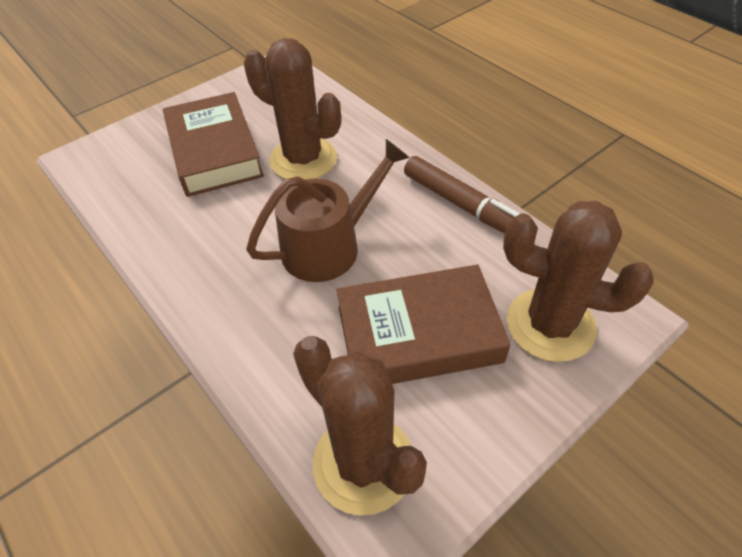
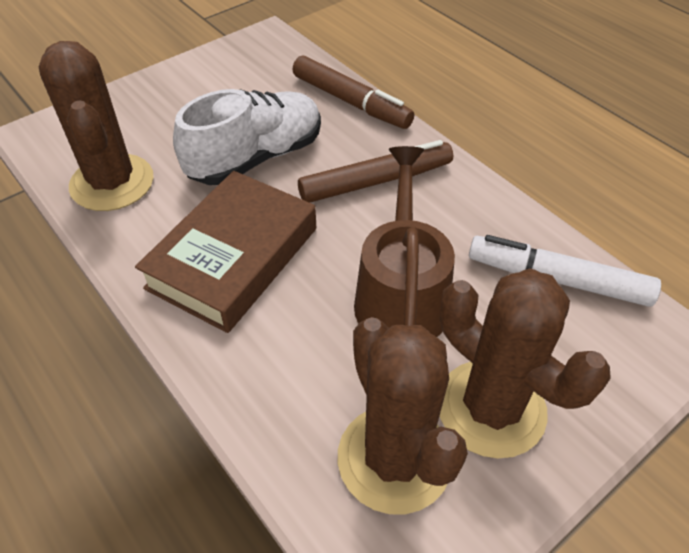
brown book: 2 -> 1
brown marker: 1 -> 2
white marker: 0 -> 1
white shoe: 0 -> 1

